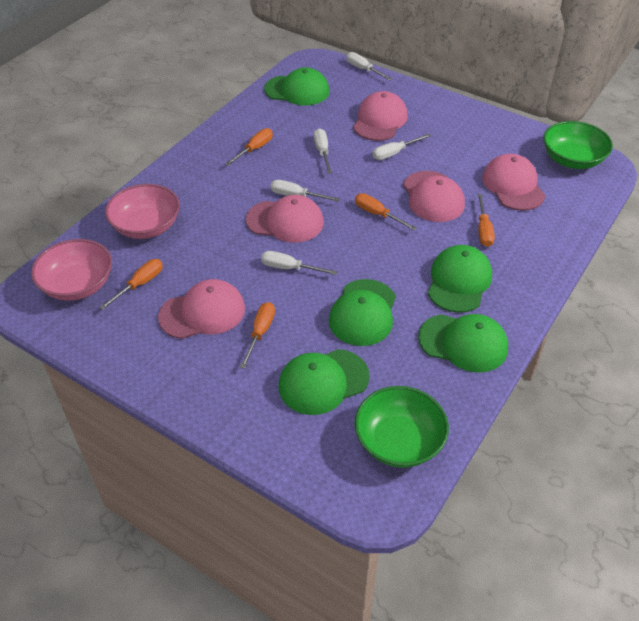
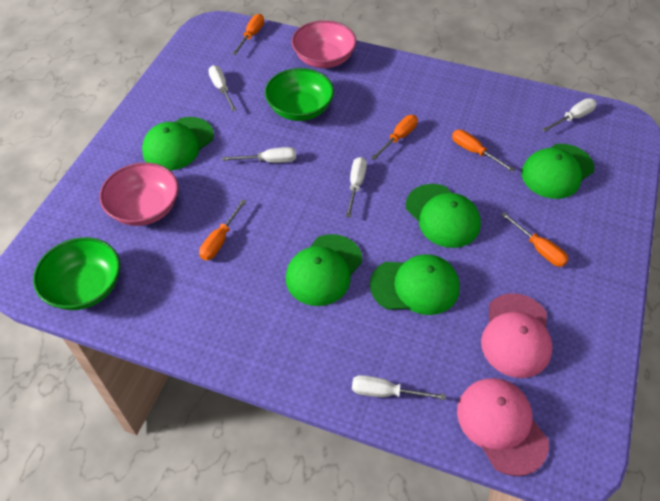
pink cap: 5 -> 2

